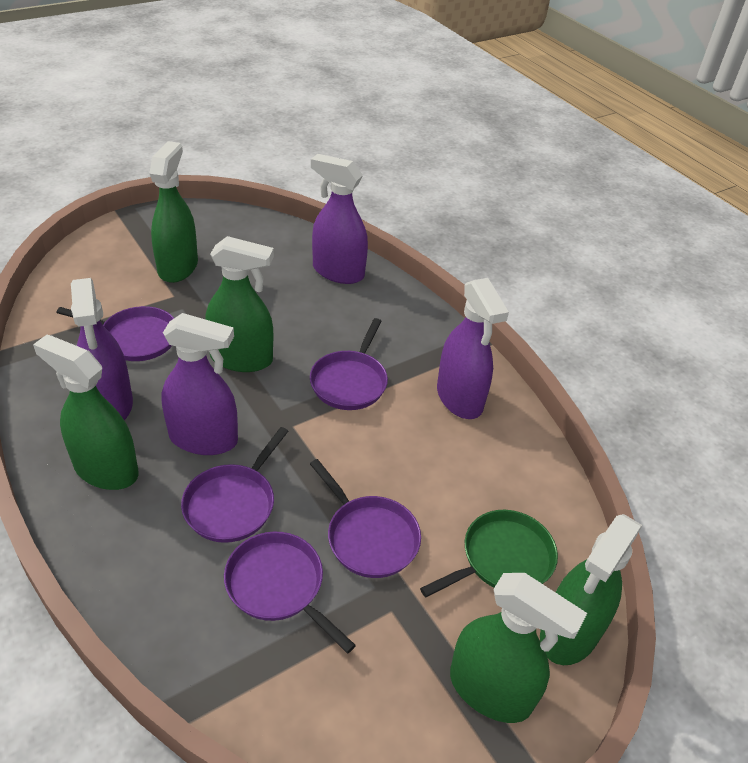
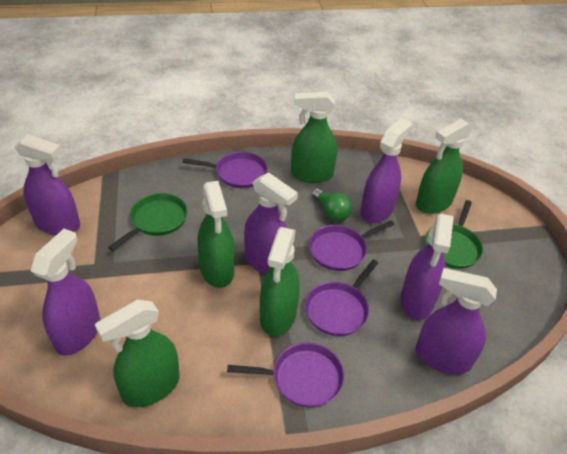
green light bulb: 0 -> 1
green pan: 1 -> 2
purple pan: 5 -> 4
purple spray bottle: 4 -> 6

